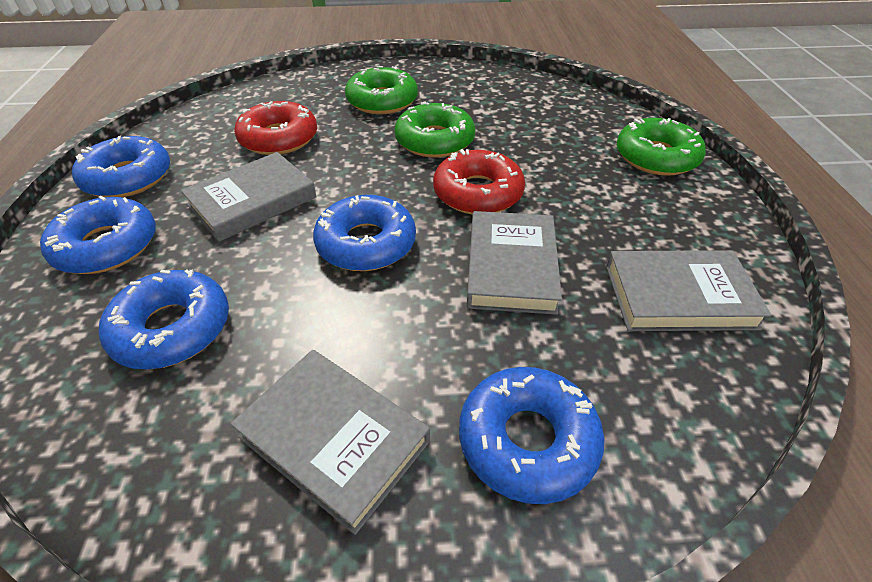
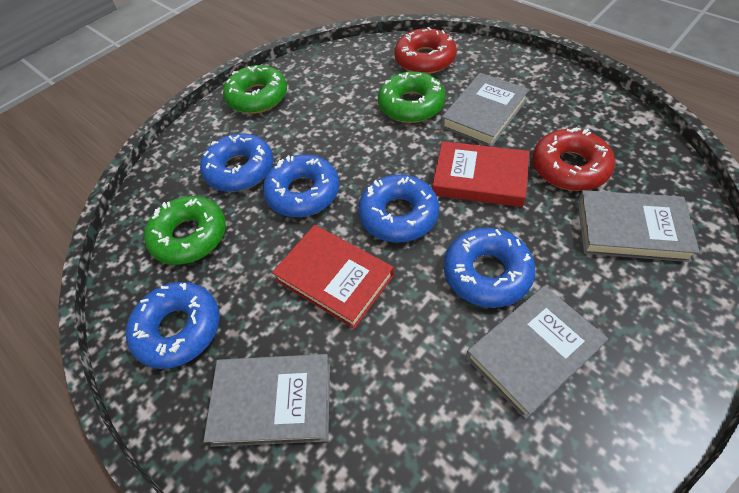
red book: 0 -> 2

